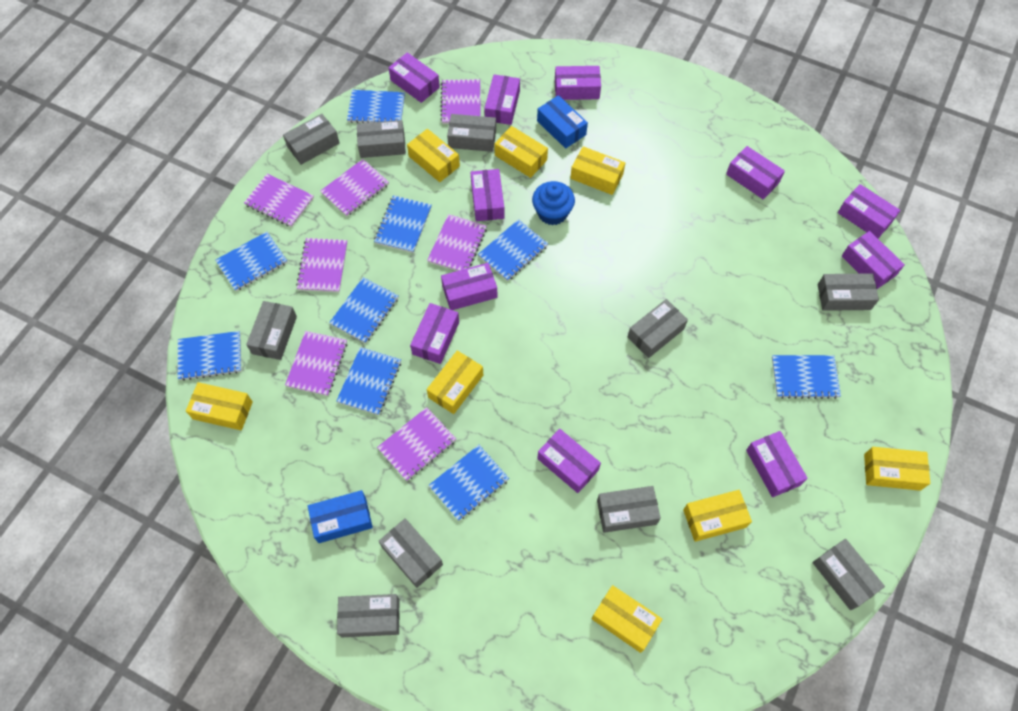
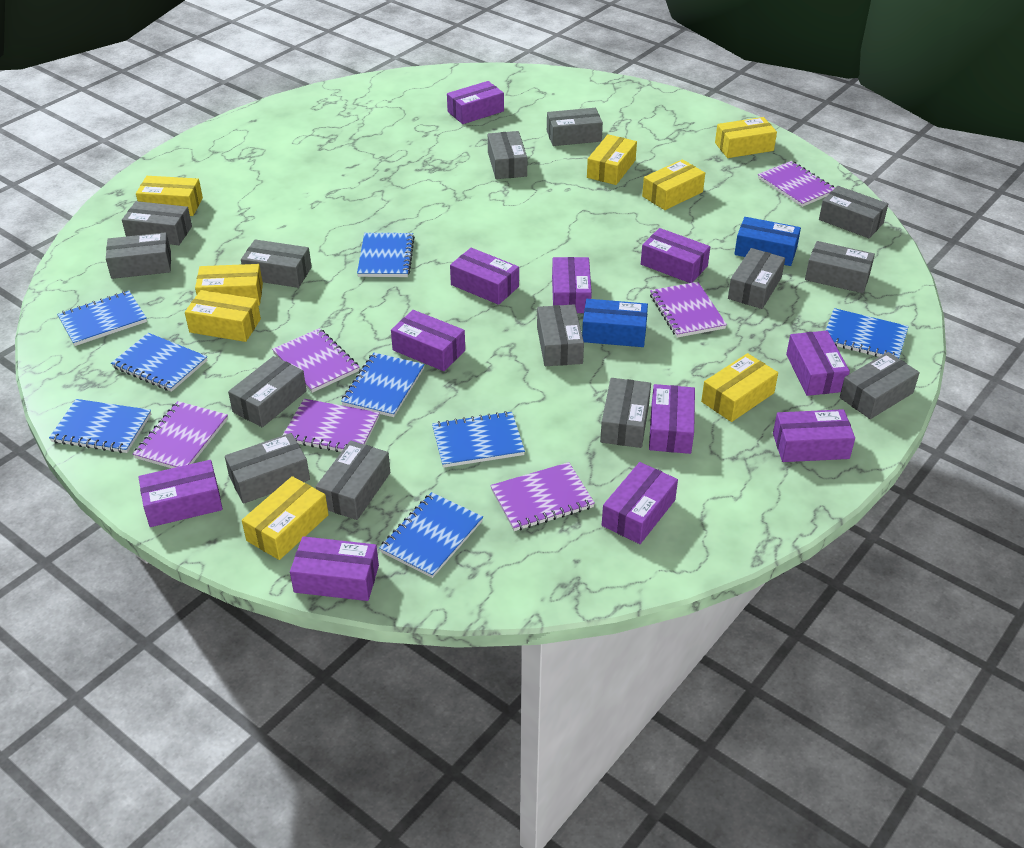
blue cupcake: 1 -> 0
blue notebook: 9 -> 8
grey box: 10 -> 14
purple notebook: 7 -> 6

